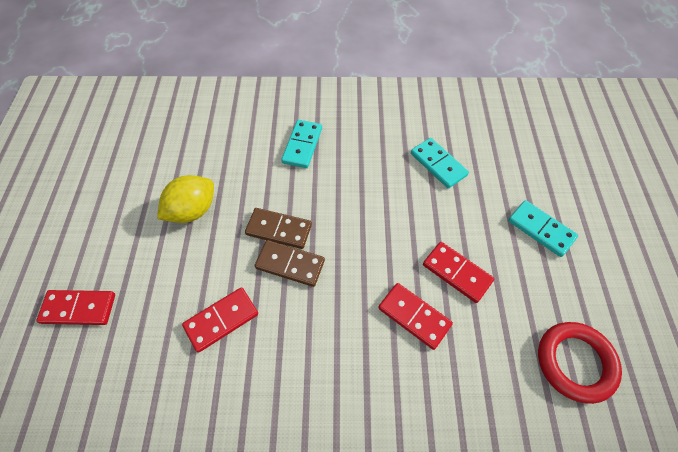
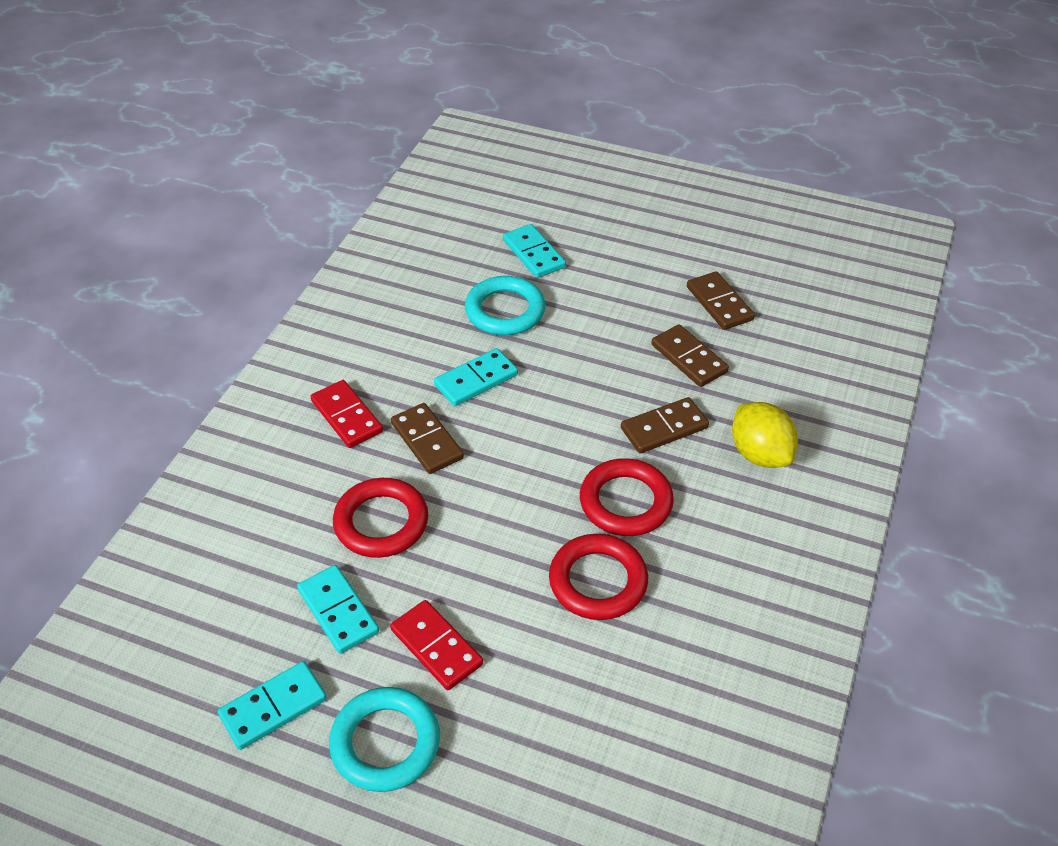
brown domino: 2 -> 4
red domino: 4 -> 2
red ring: 1 -> 3
turquoise domino: 3 -> 4
turquoise ring: 0 -> 2

